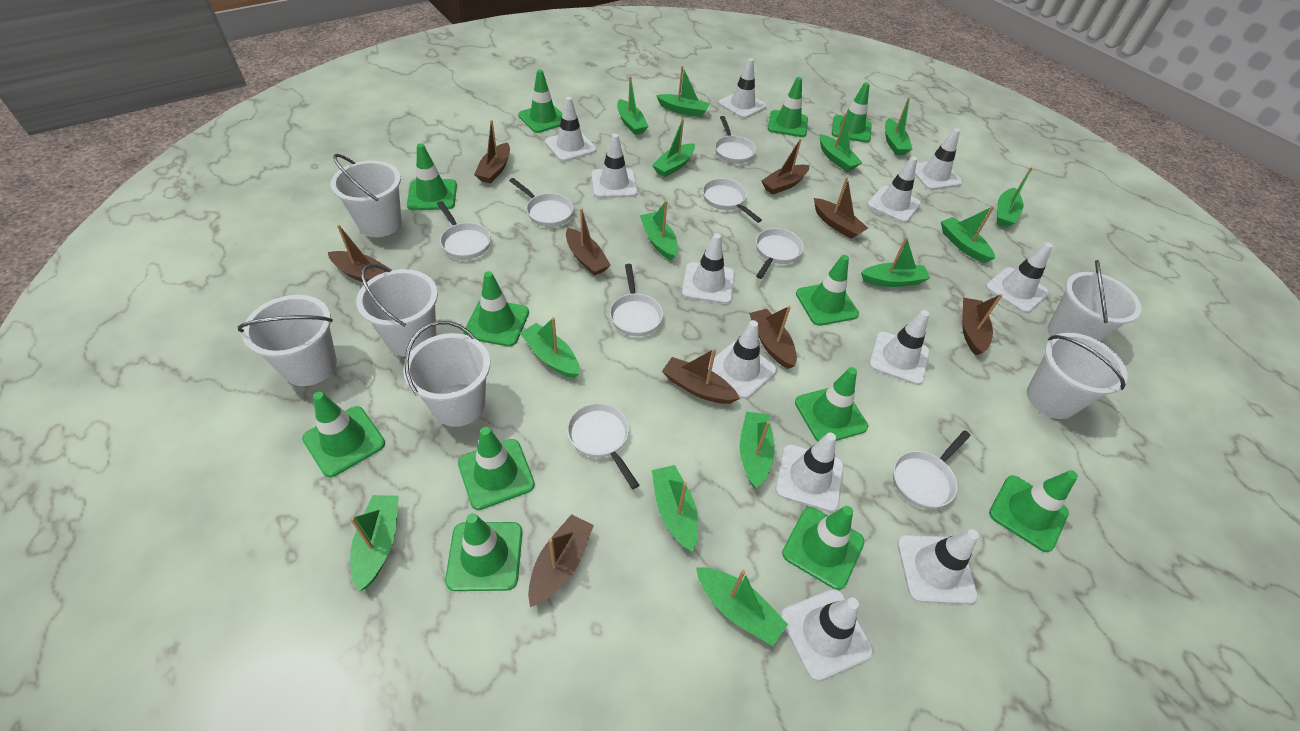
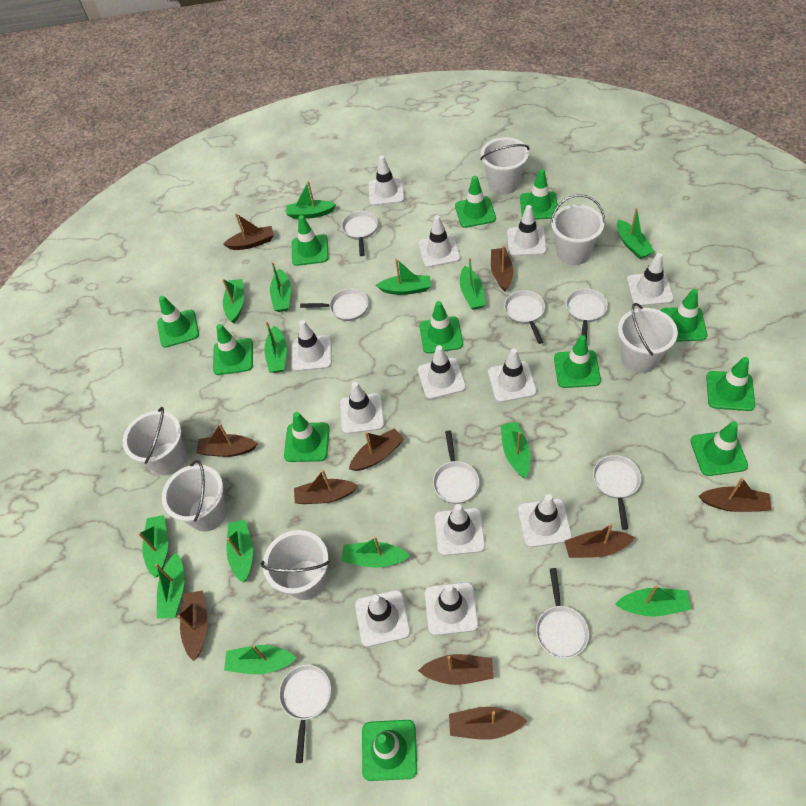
brown boat: 9 -> 10

